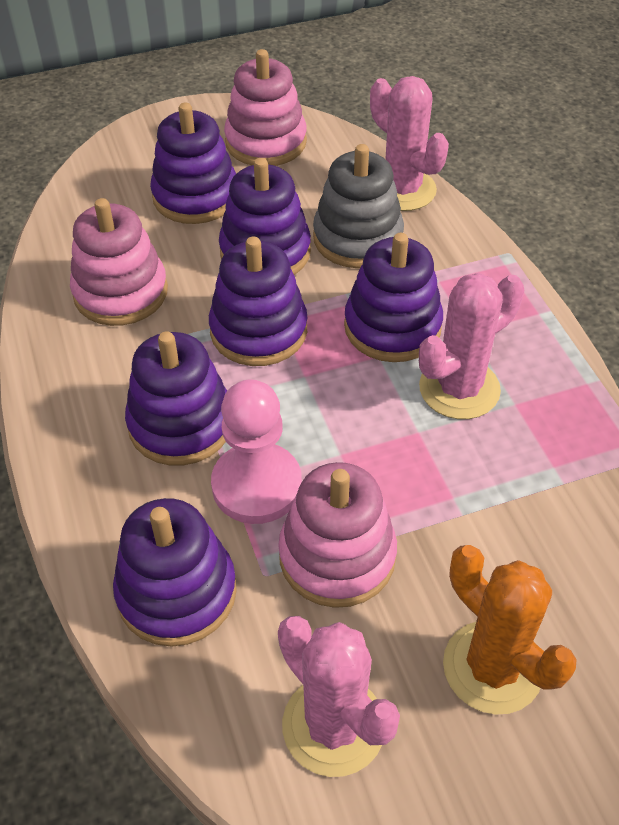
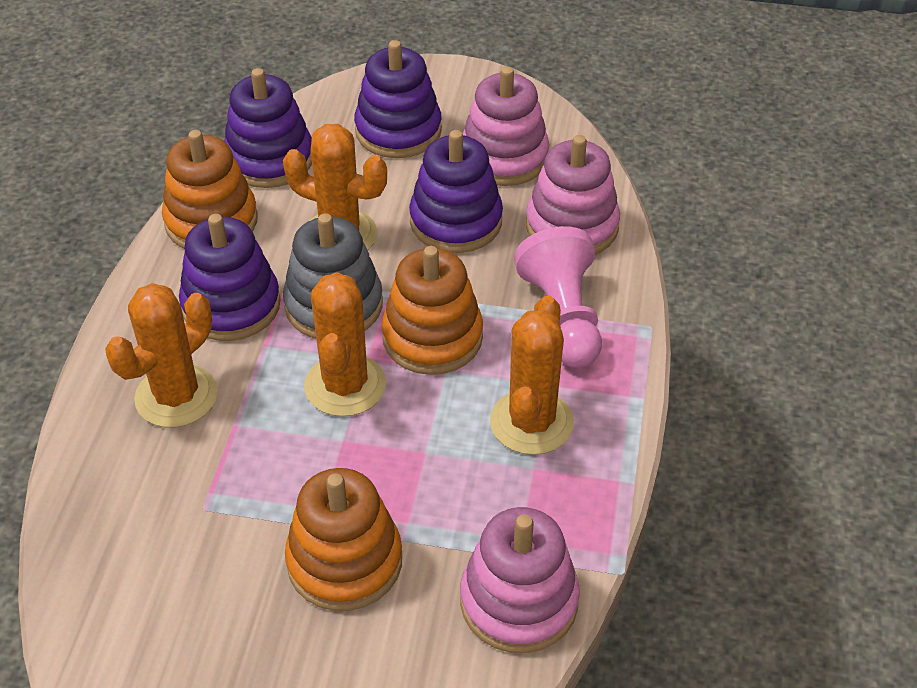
orange cactus: 1 -> 4
orange stacking toy: 0 -> 3
pink cactus: 3 -> 0
purple stacking toy: 6 -> 4

